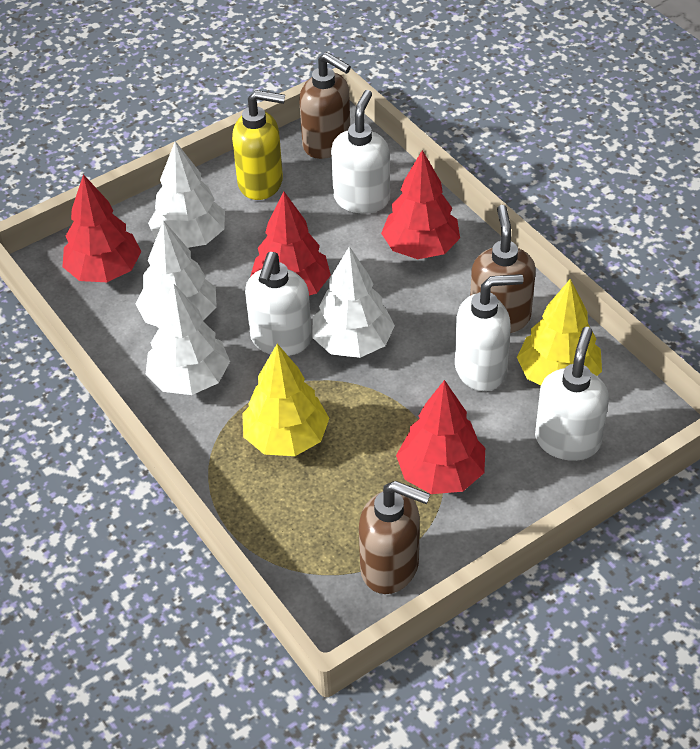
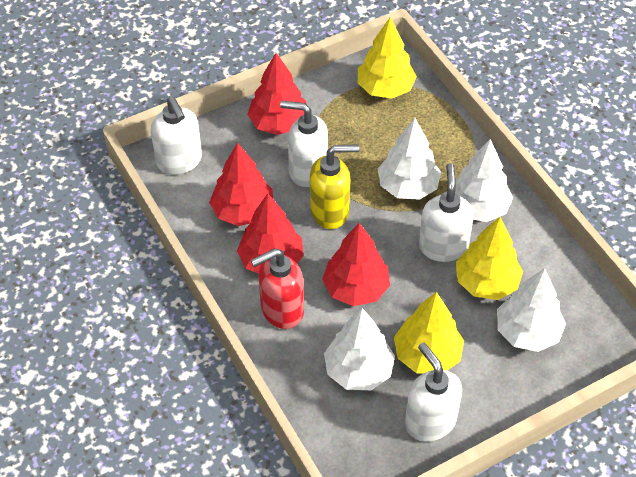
brown soap dispenser: 3 -> 0
red soap dispenser: 0 -> 1
yellow tree: 2 -> 3

